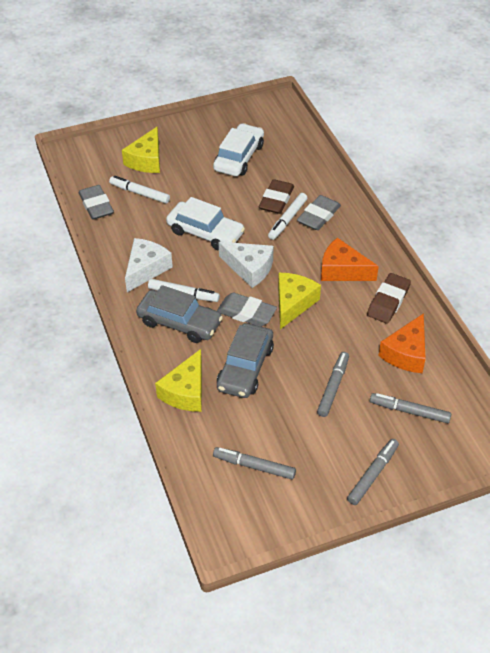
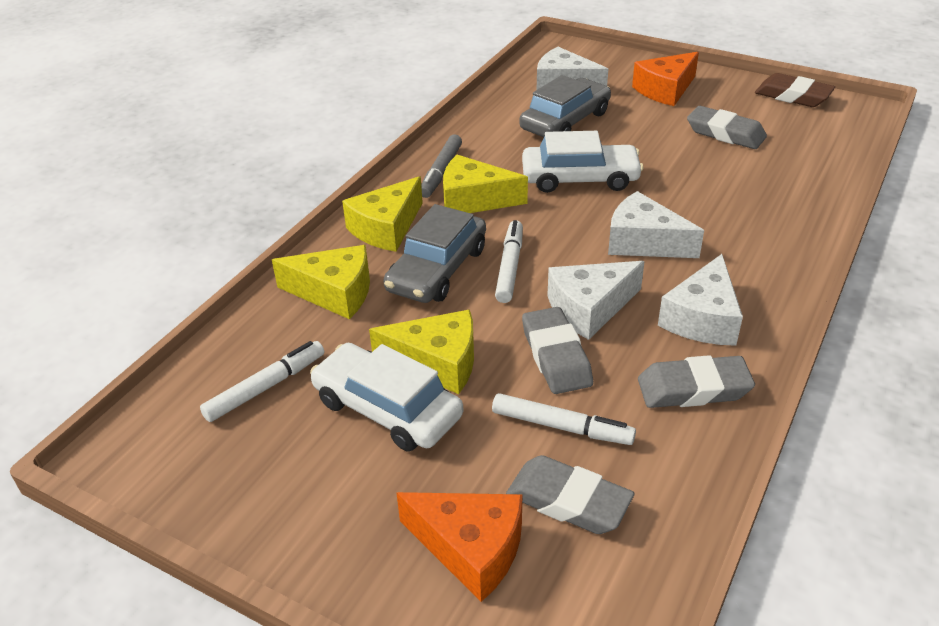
brown eraser: 2 -> 1
grey eraser: 3 -> 4
grey marker: 4 -> 1
white cheese: 2 -> 4
yellow cheese: 3 -> 4

